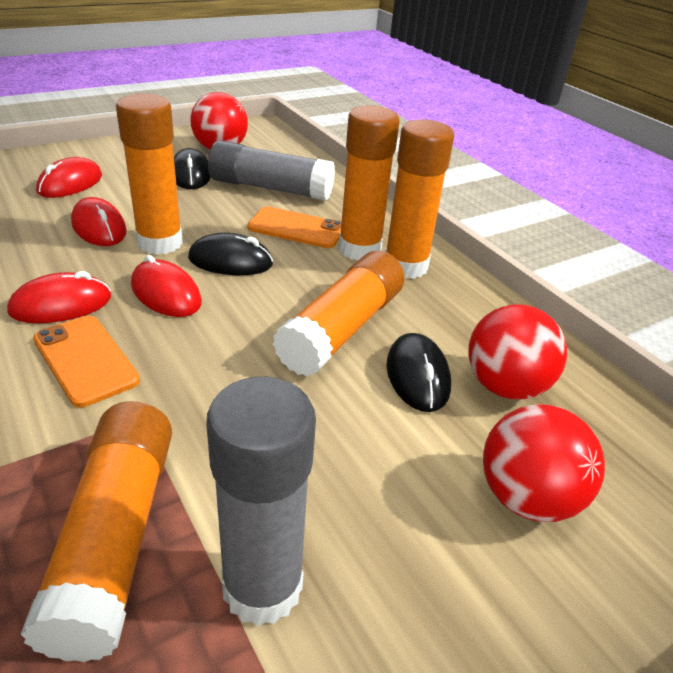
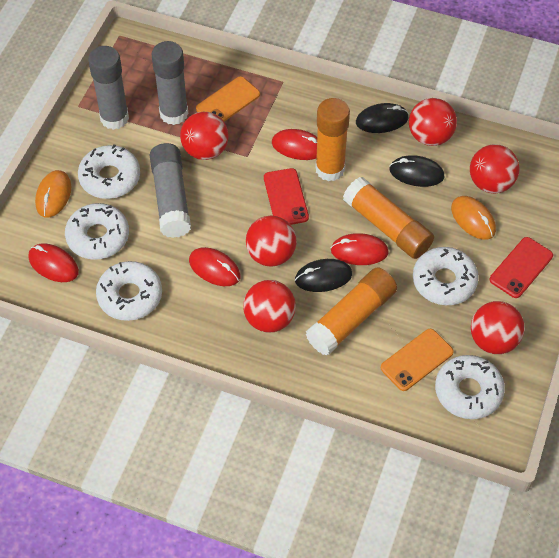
grey glue stick: 2 -> 3
orange glue stick: 5 -> 3
orange mouse: 0 -> 2
red ball: 3 -> 6
red phone: 0 -> 2
white donut: 0 -> 5

